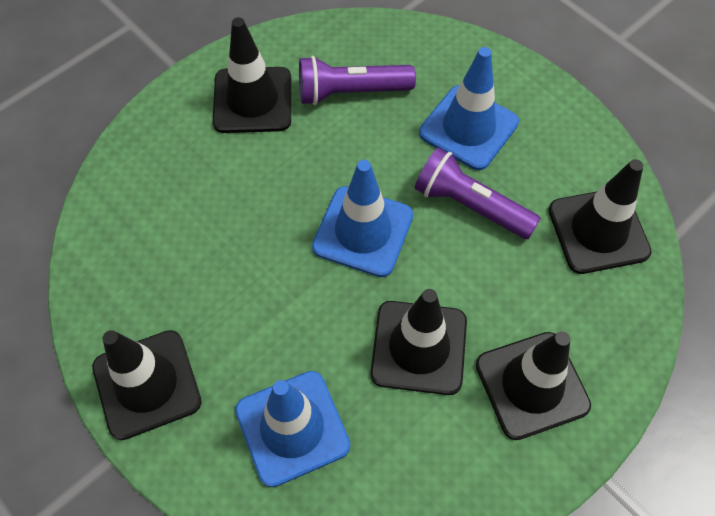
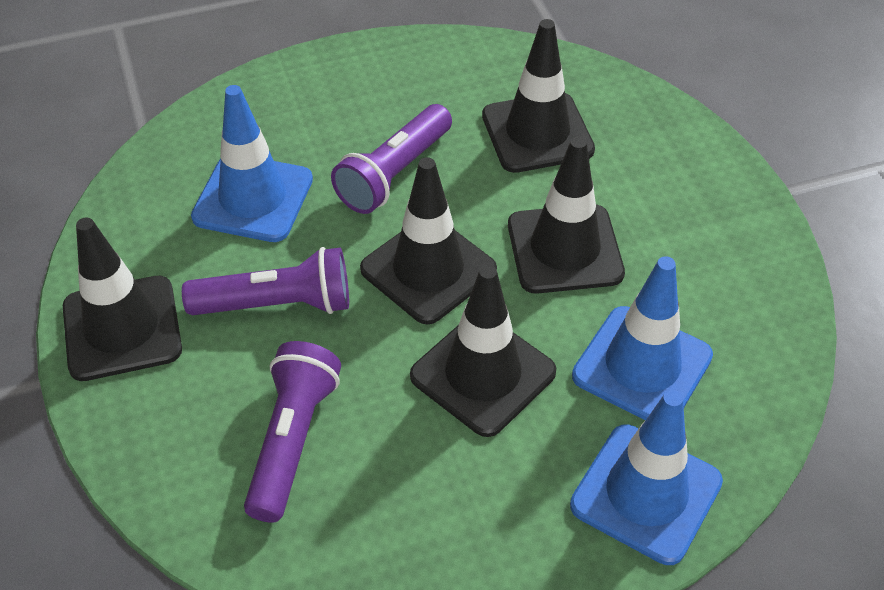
purple flashlight: 2 -> 3

